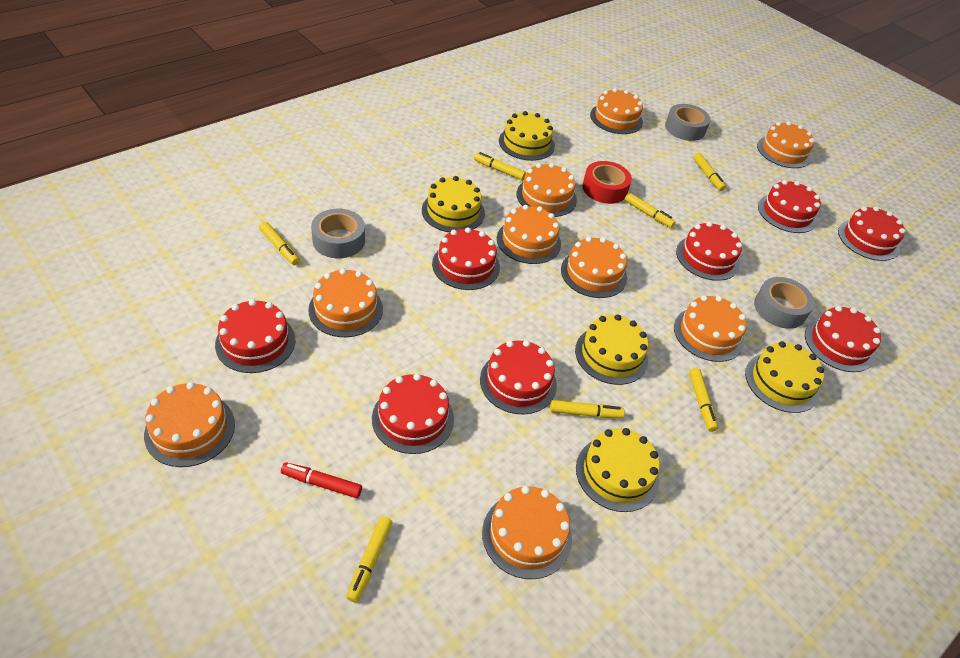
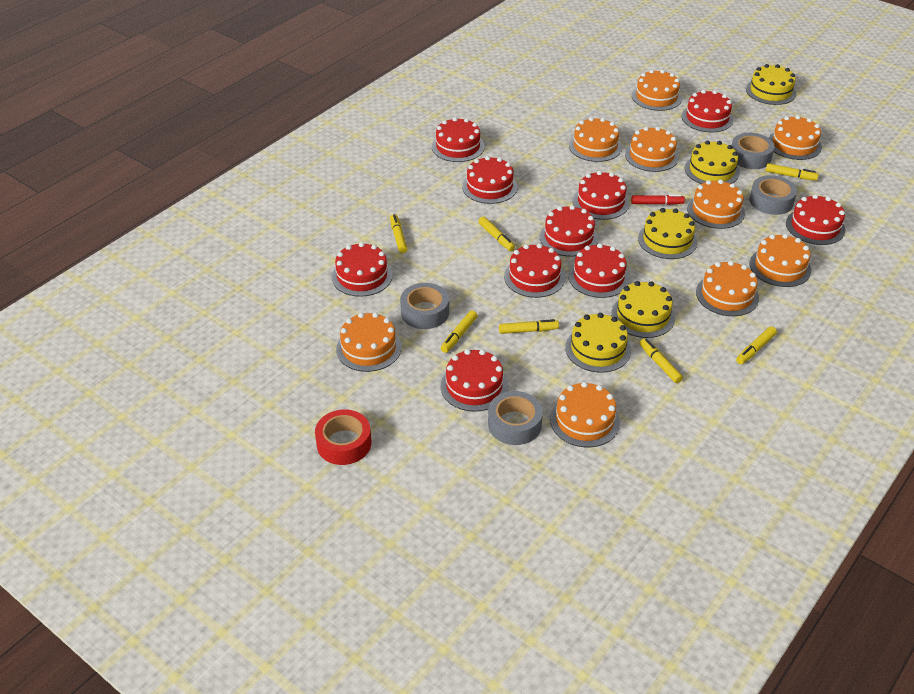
grey tape: 3 -> 4
red cake: 8 -> 10

